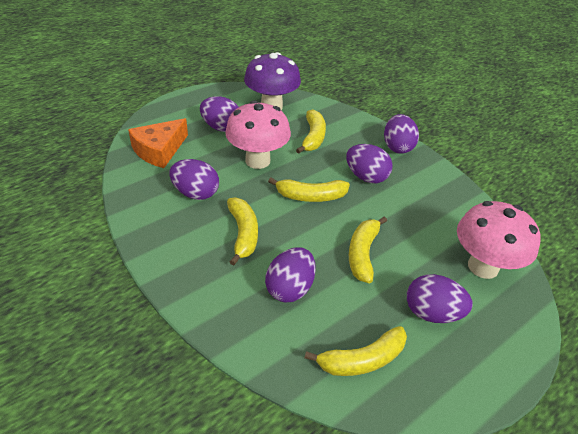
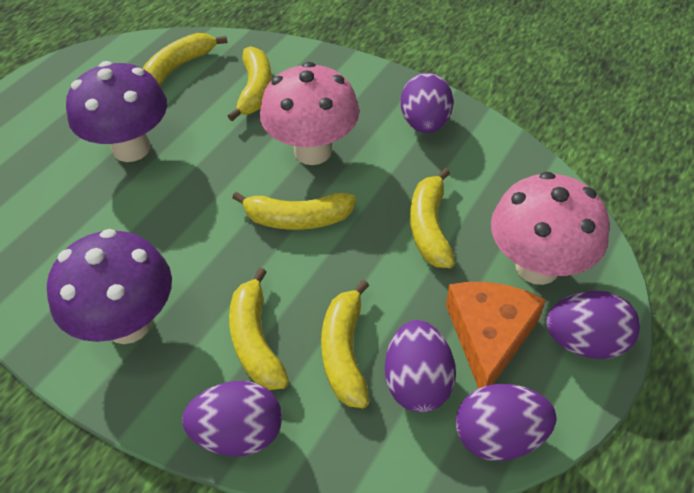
purple egg: 6 -> 5
purple mushroom: 1 -> 2
yellow banana: 5 -> 6

